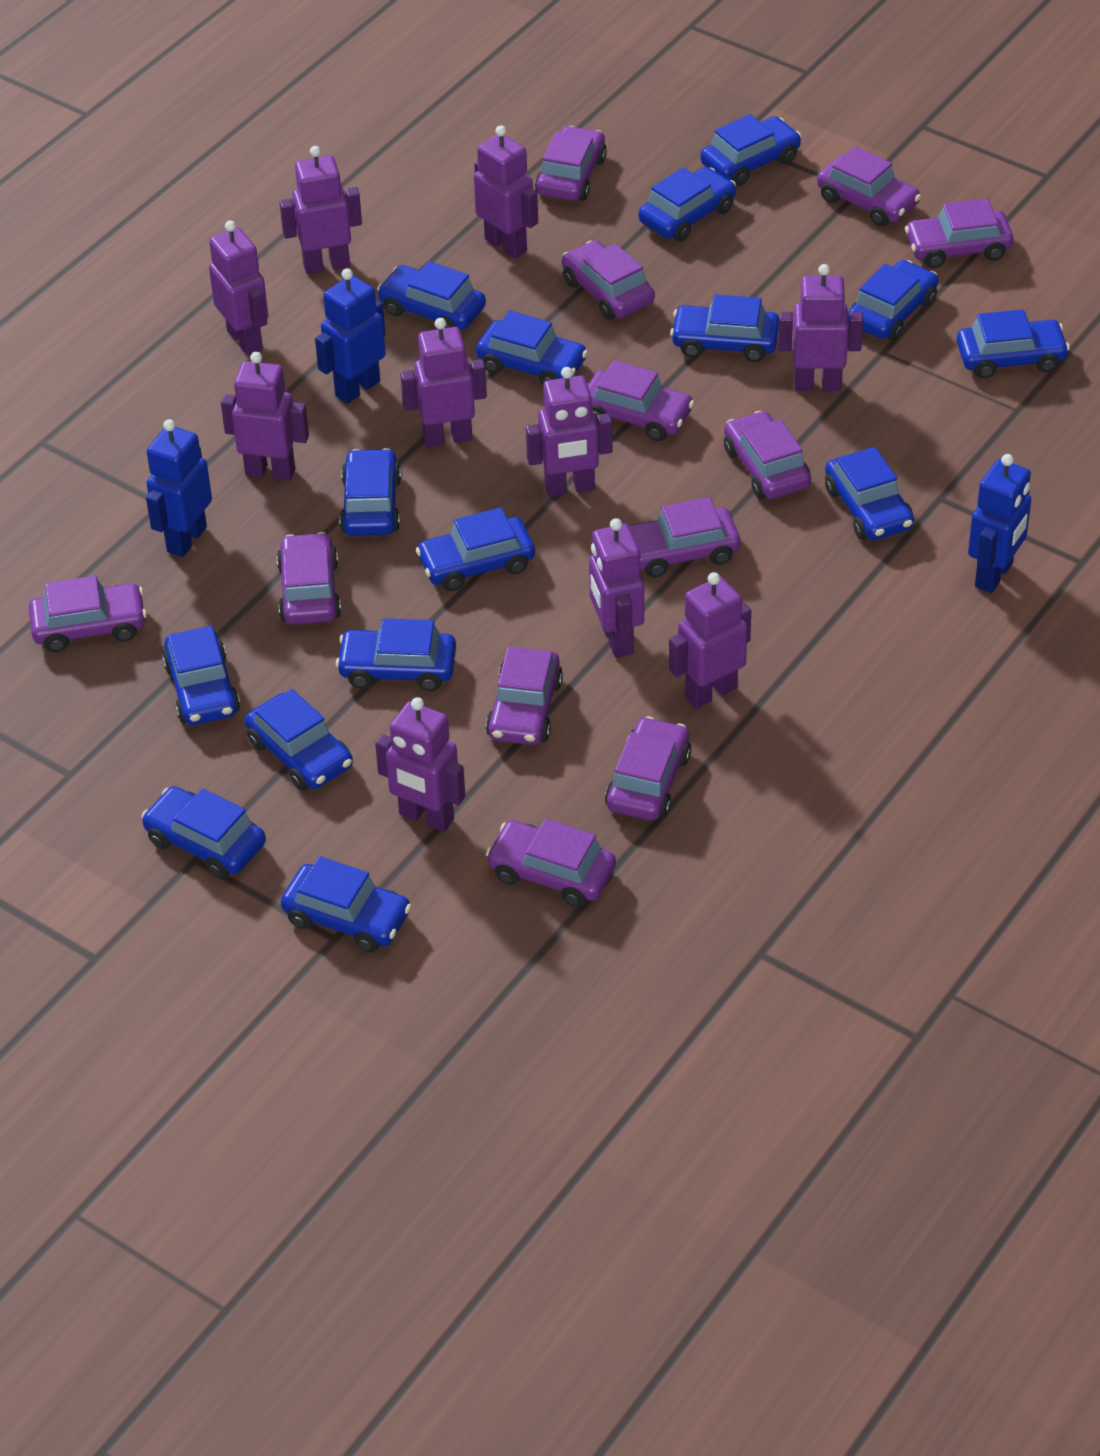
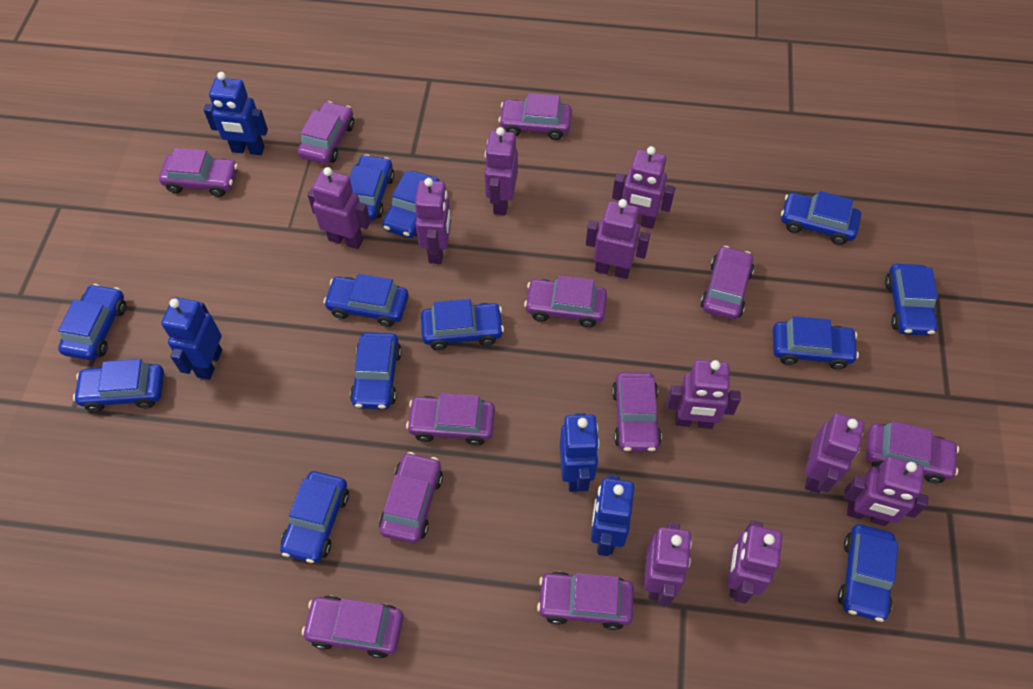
blue car: 15 -> 12
blue robot: 3 -> 4
purple car: 12 -> 11

